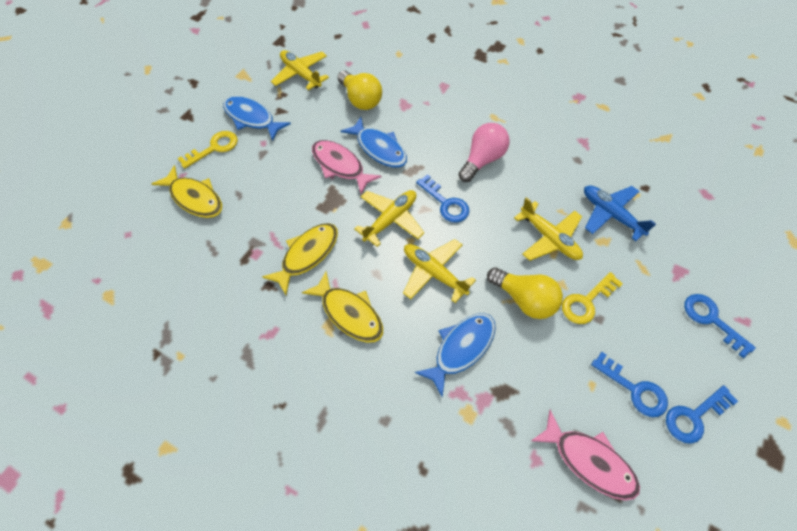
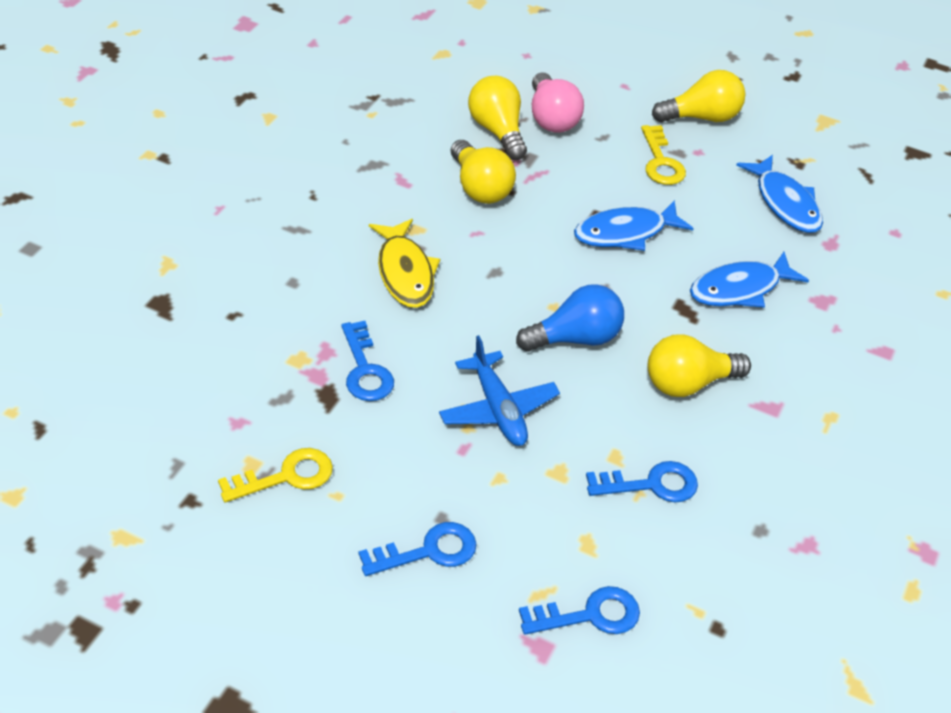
blue light bulb: 0 -> 1
pink fish: 2 -> 0
yellow fish: 3 -> 1
yellow light bulb: 2 -> 4
yellow plane: 4 -> 0

